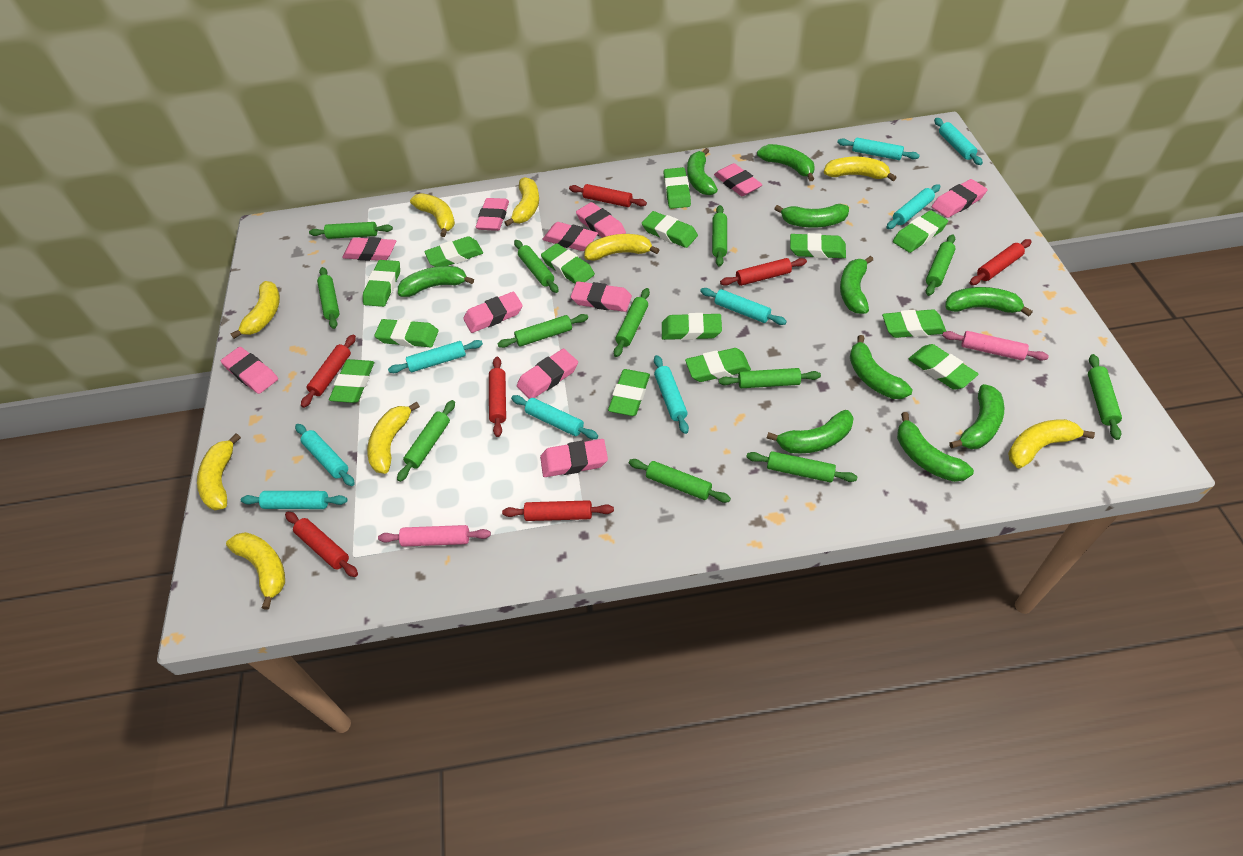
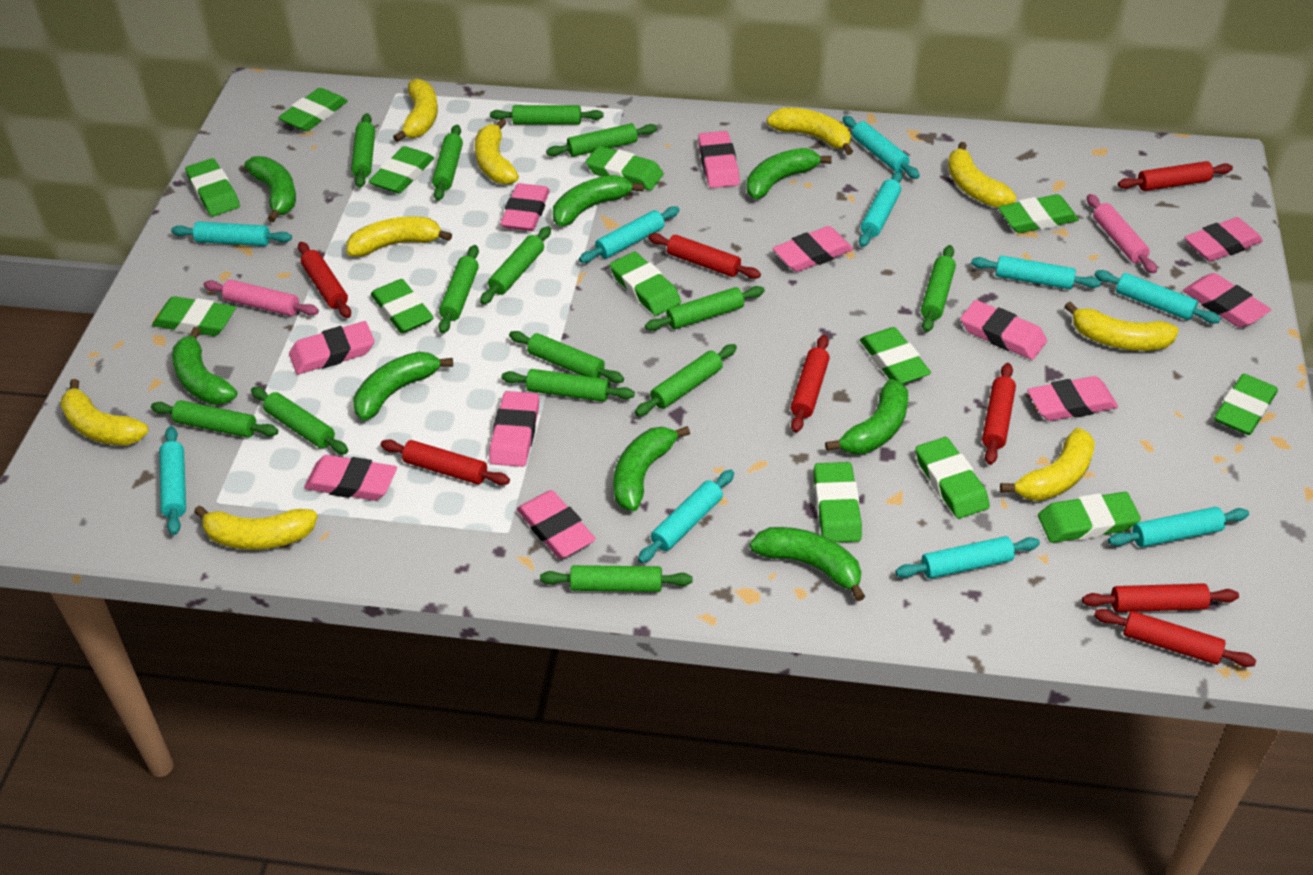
green banana: 10 -> 8
green eraser: 14 -> 13
green rolling pin: 12 -> 14
red rolling pin: 7 -> 8
turquoise rolling pin: 9 -> 10

